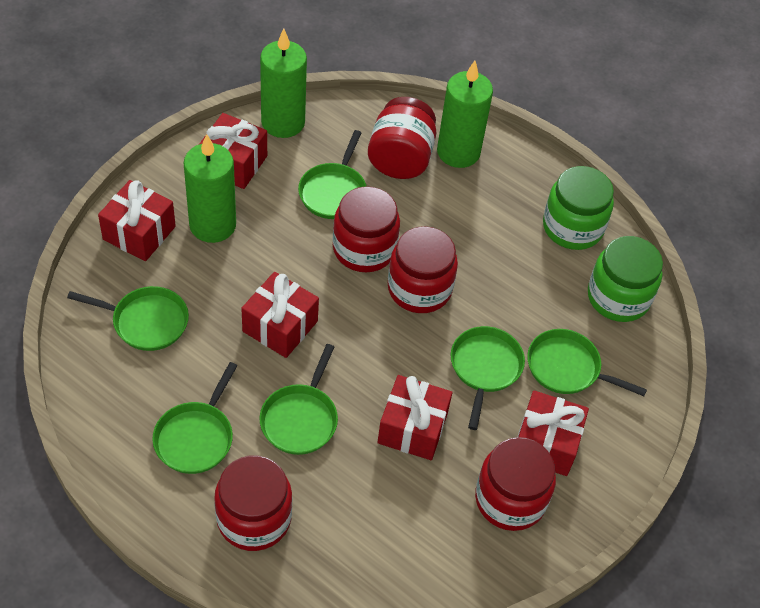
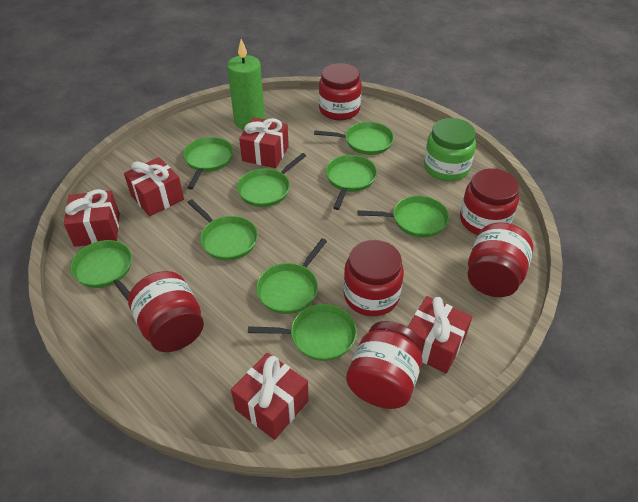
green candle: 3 -> 1
green jar: 2 -> 1
green pan: 6 -> 9
red jar: 5 -> 6

